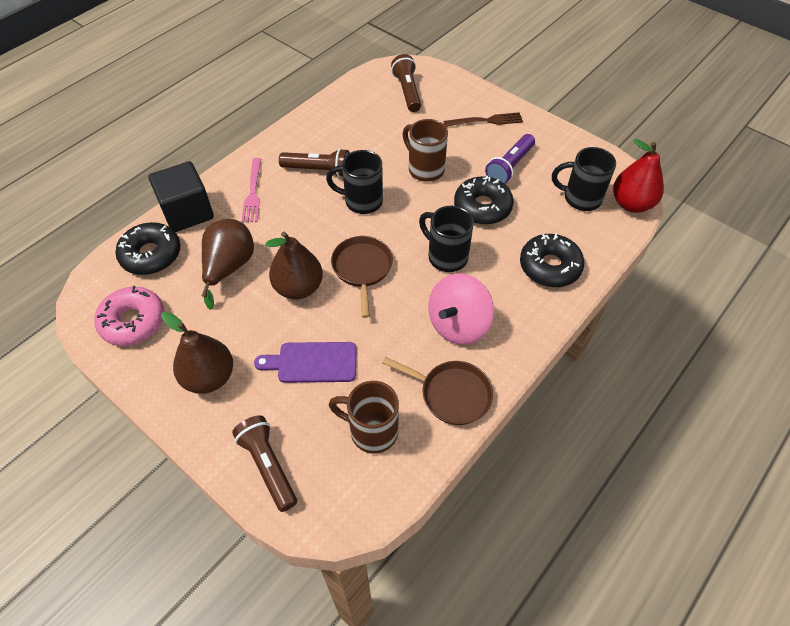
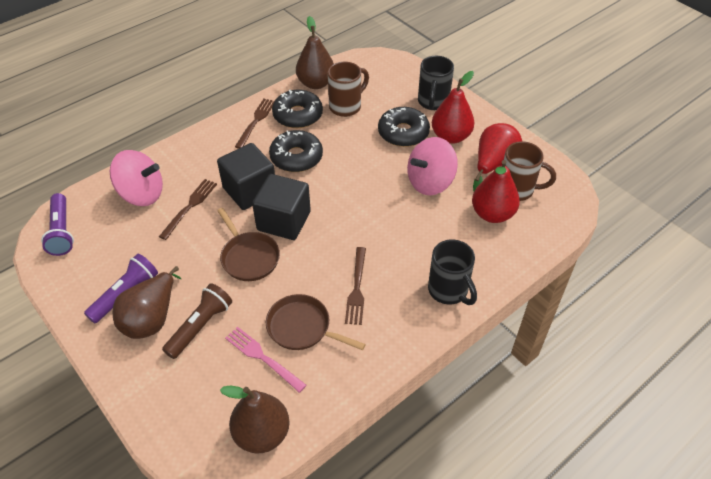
black cube: 1 -> 2
black mug: 3 -> 2
brown flashlight: 3 -> 1
brown fork: 1 -> 3
pink donut: 1 -> 0
pink spinning top: 1 -> 2
purple cutting board: 1 -> 0
purple flashlight: 1 -> 2
red pear: 1 -> 3

